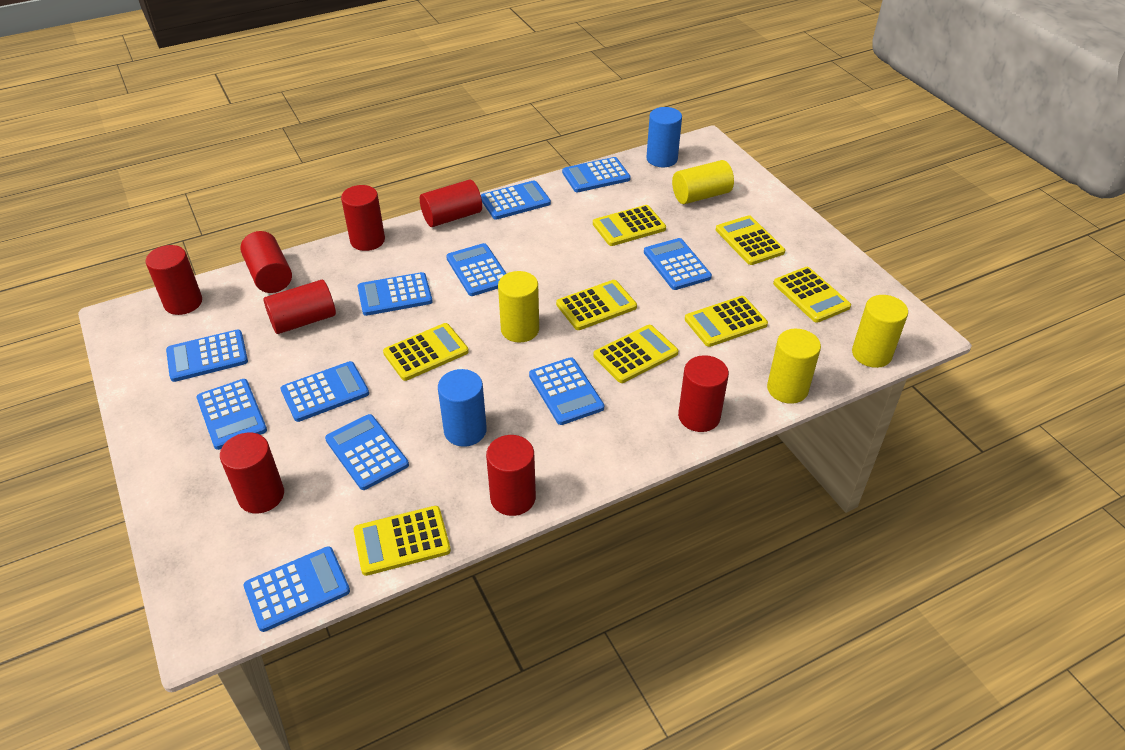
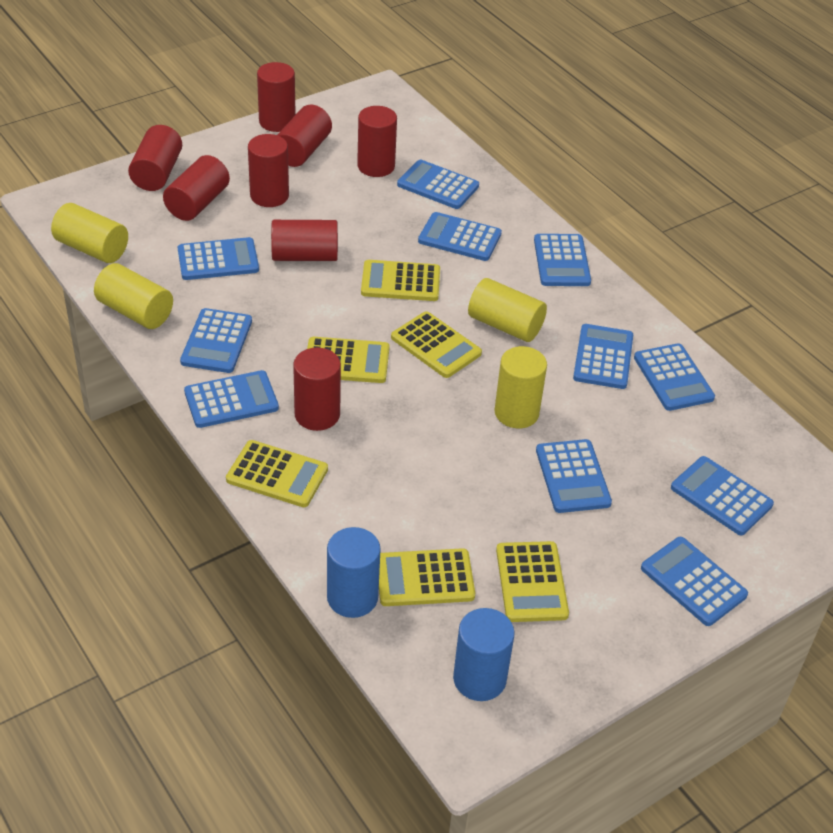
yellow calculator: 8 -> 6

